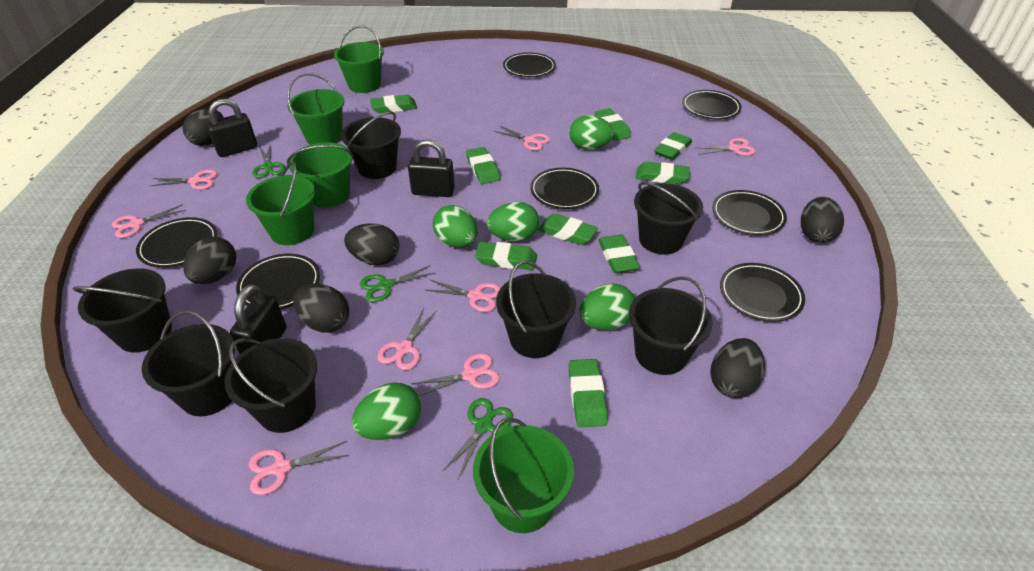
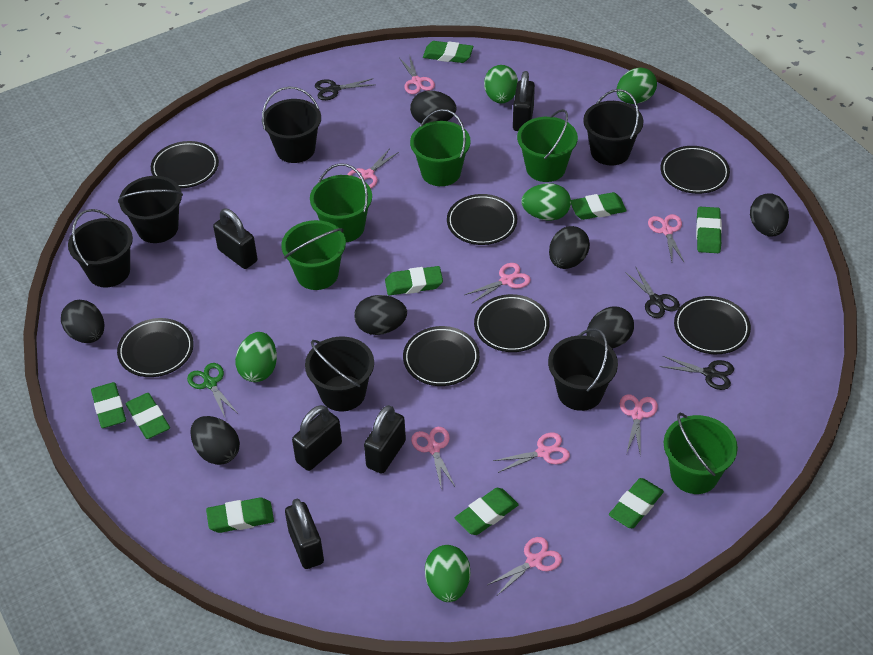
black bucket: 7 -> 6
black egg: 6 -> 7
black padlock: 3 -> 5
black scissors: 0 -> 3
green scissors: 3 -> 1

